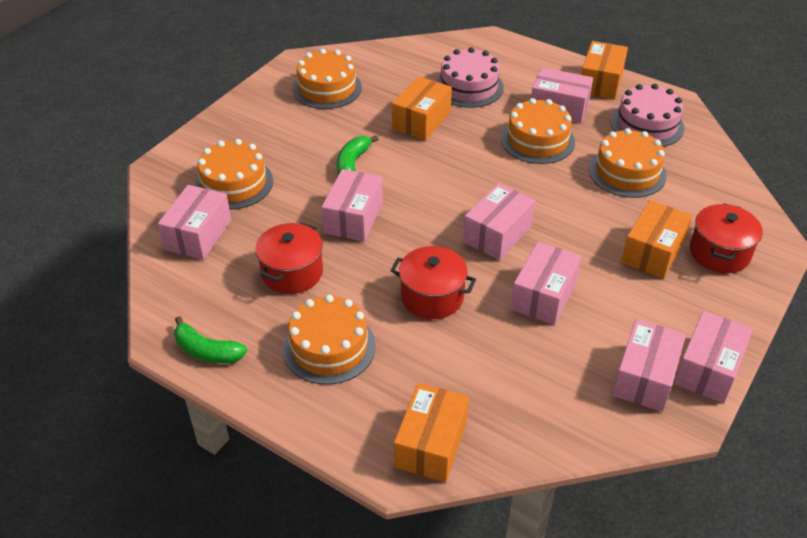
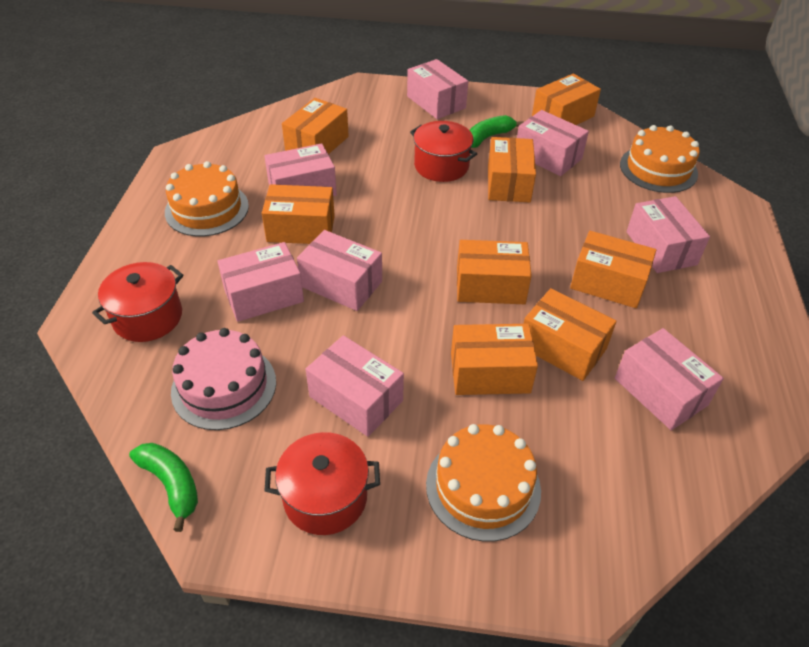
orange box: 4 -> 8
orange cake: 5 -> 3
pink box: 7 -> 8
pink cake: 2 -> 1

